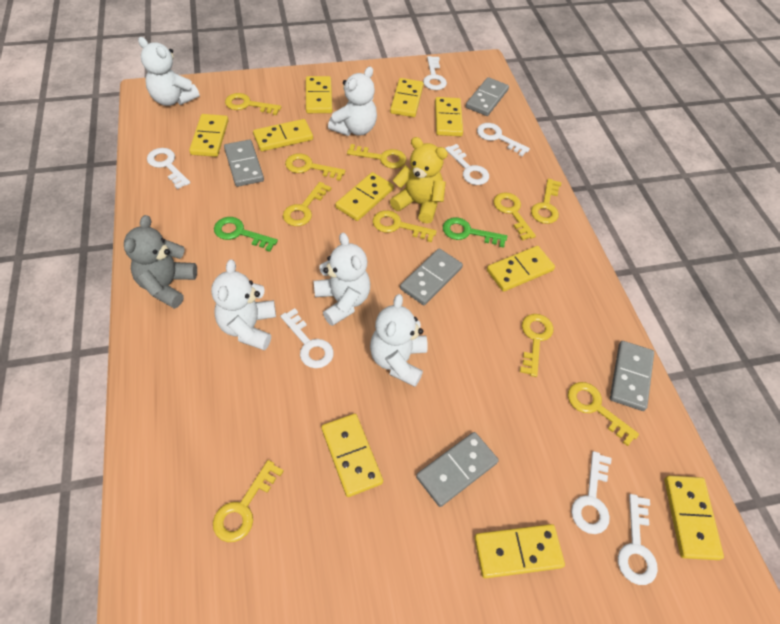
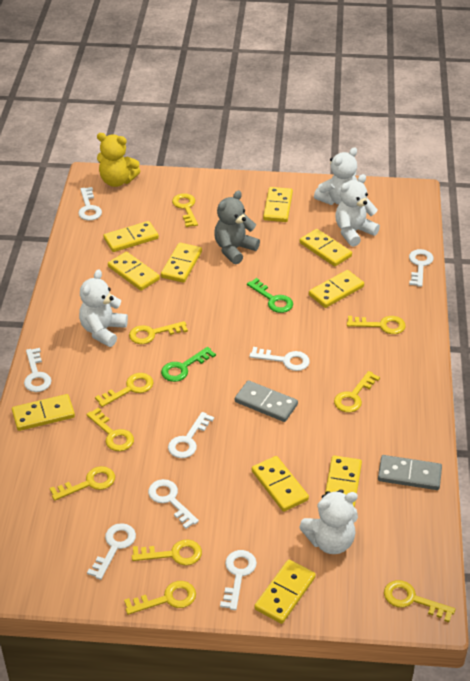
grey domino: 5 -> 2
white key: 7 -> 8
white teddy bear: 5 -> 4

